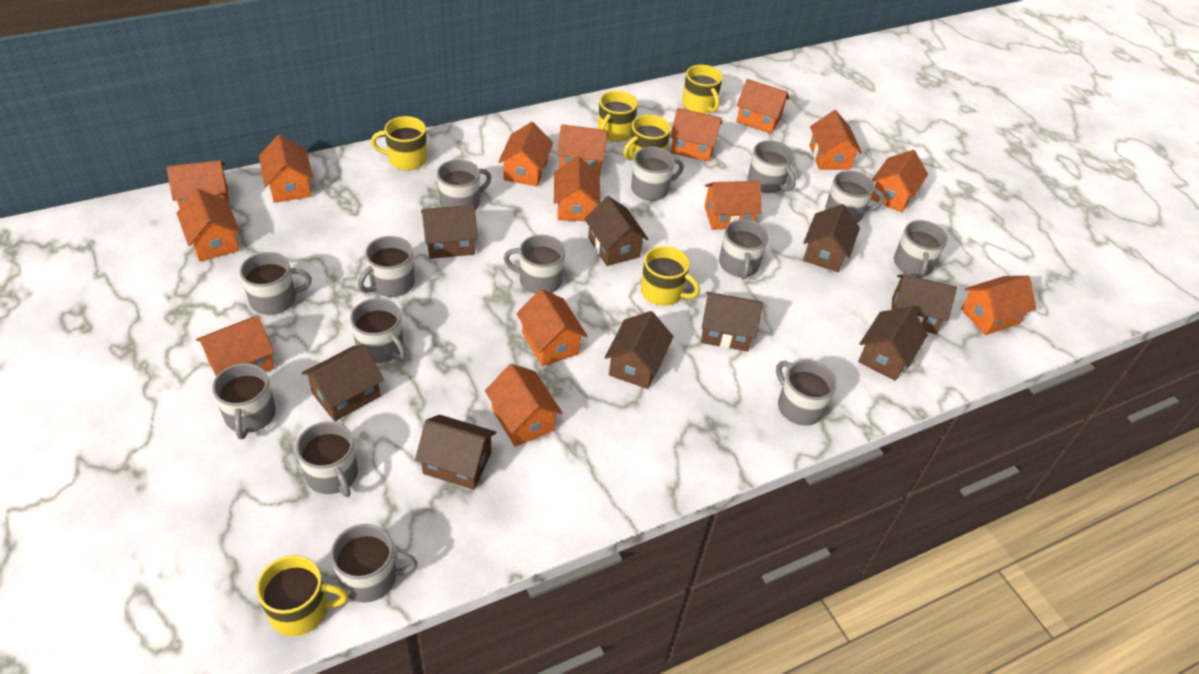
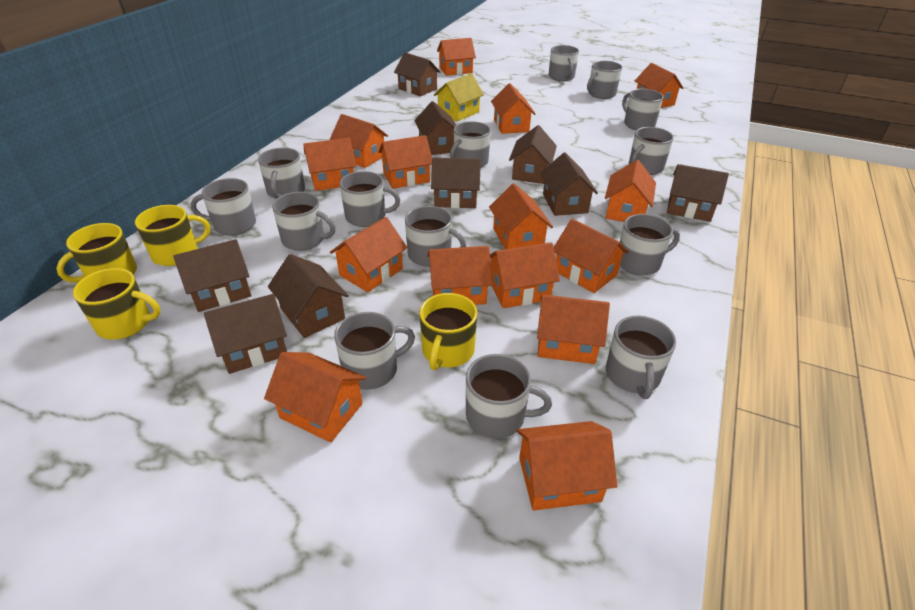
yellow house: 0 -> 1
yellow mug: 6 -> 4

